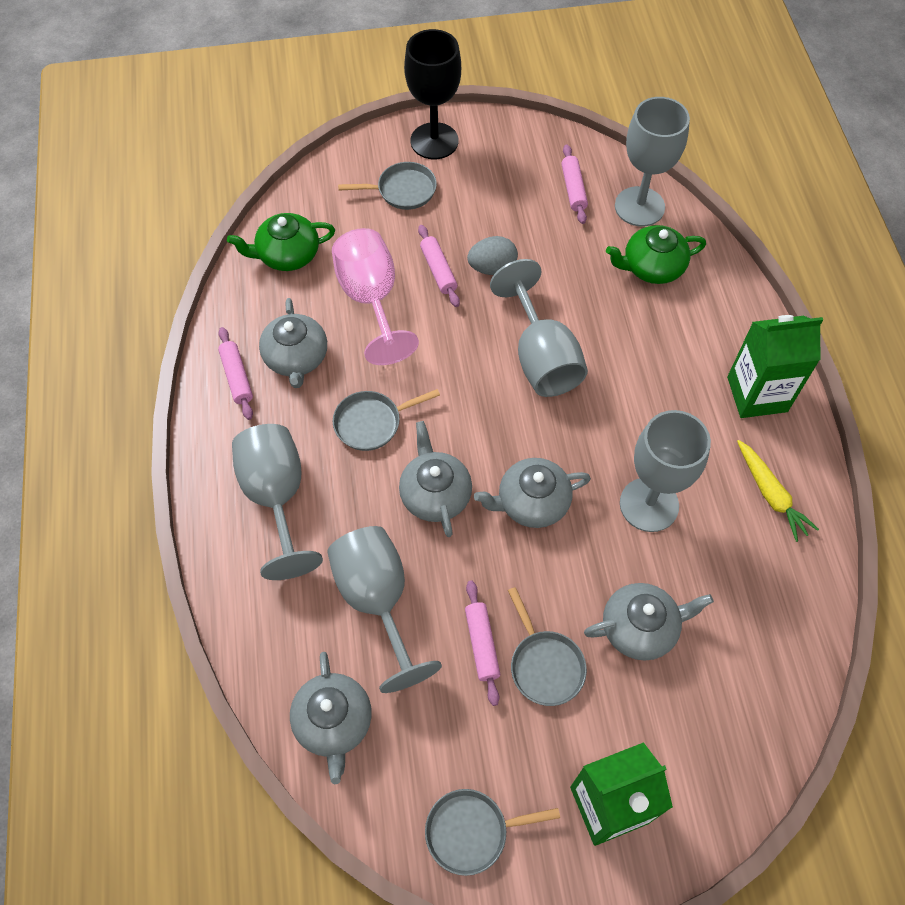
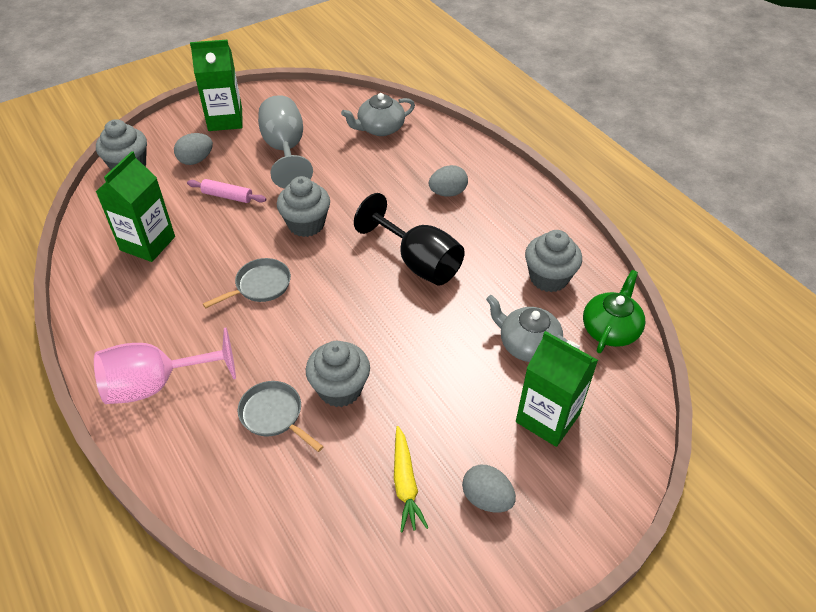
green carton: 2 -> 3
green teapot: 2 -> 1
grey cupcake: 0 -> 4
grey egg: 1 -> 3
grey goblet: 5 -> 1
grey pan: 4 -> 2
grey teapot: 5 -> 2
pink rolling pin: 4 -> 1

